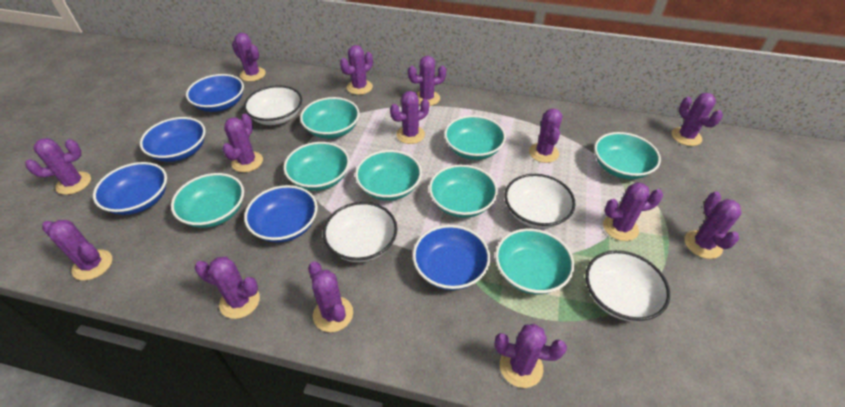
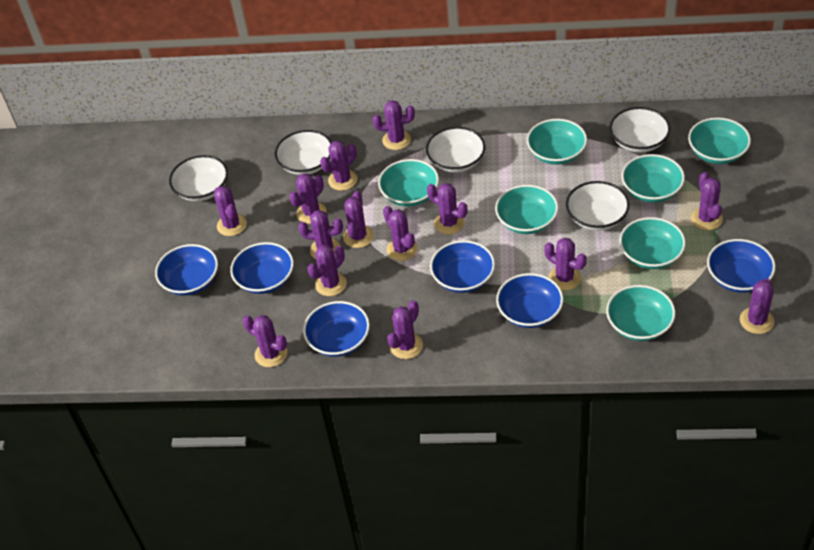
blue bowl: 5 -> 6
turquoise bowl: 8 -> 7
white bowl: 4 -> 5

